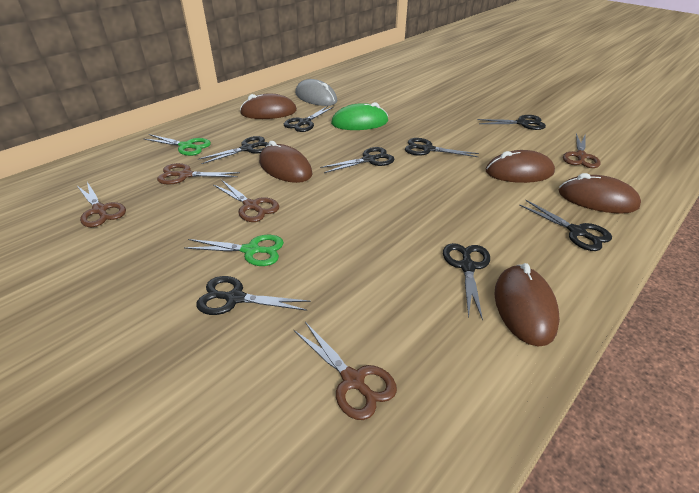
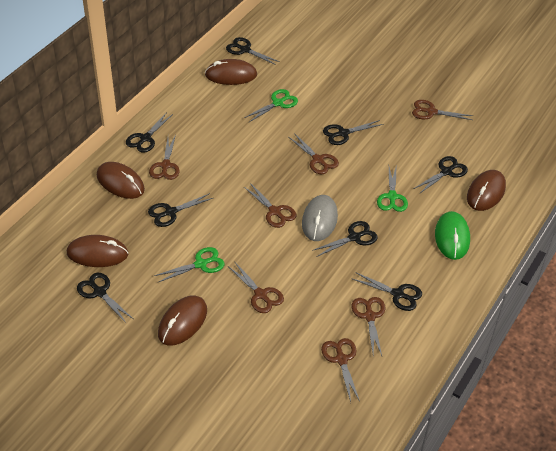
brown scissors: 5 -> 7
green scissors: 2 -> 3

